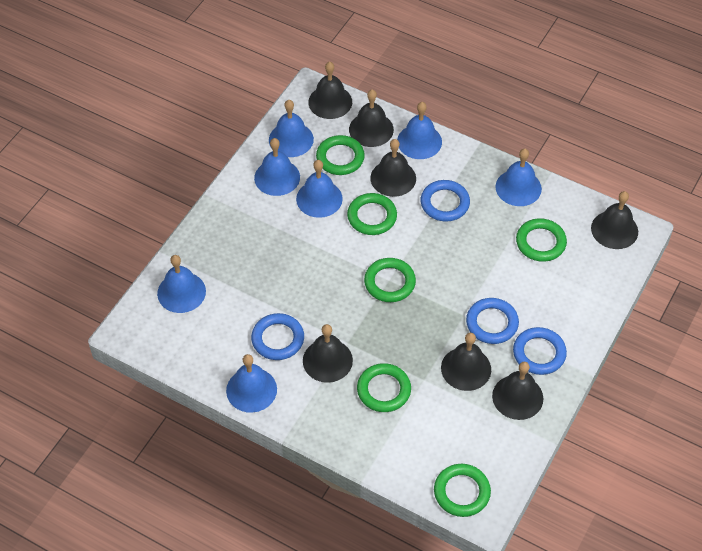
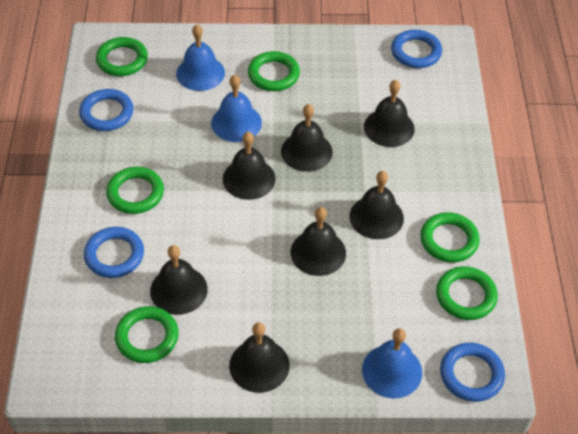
blue bell: 7 -> 3

